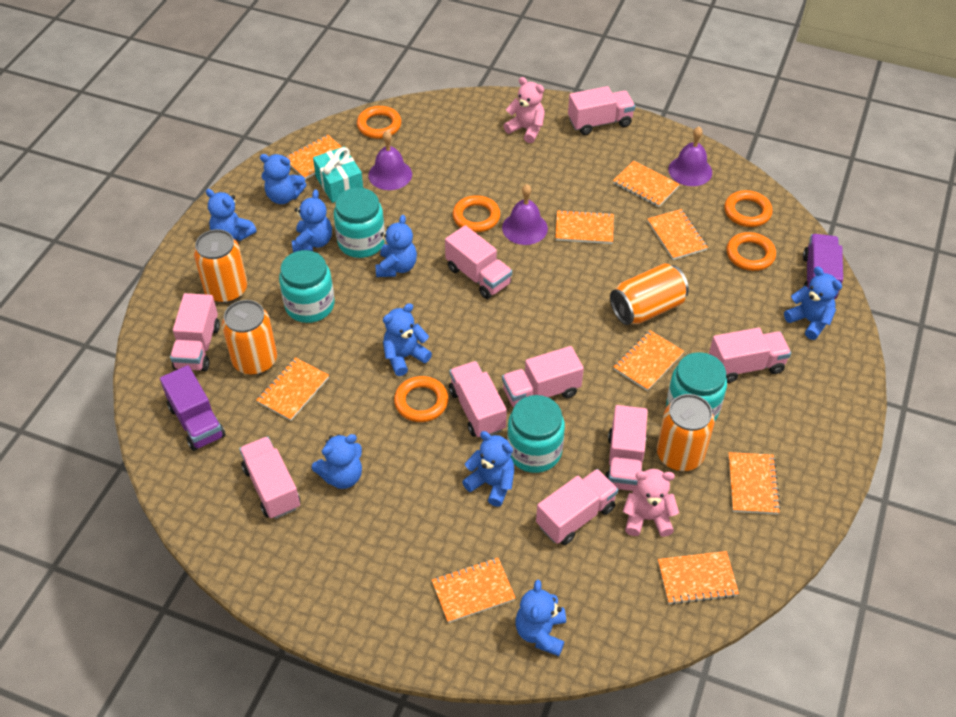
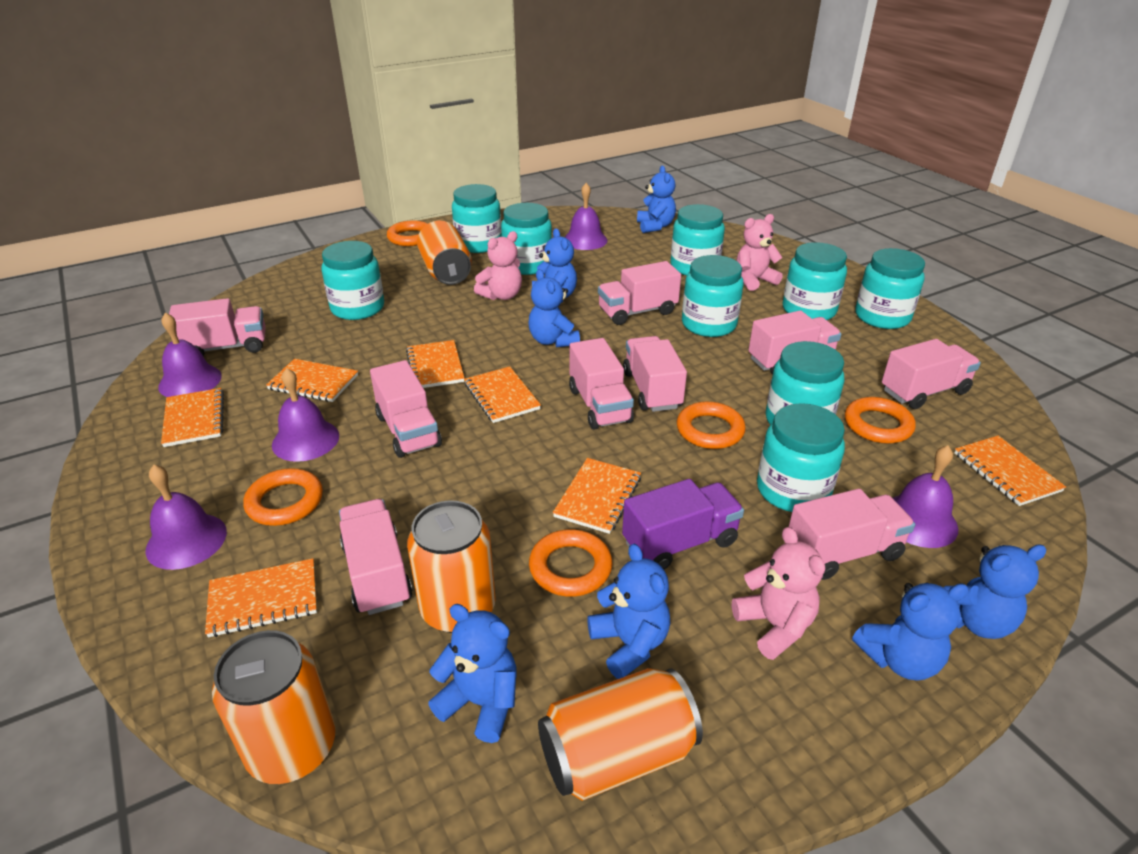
blue teddy bear: 9 -> 7
orange notebook: 9 -> 7
pink teddy bear: 2 -> 3
purple bell: 3 -> 5
purple truck: 2 -> 1
turquoise gift: 1 -> 0
turquoise jar: 4 -> 9

